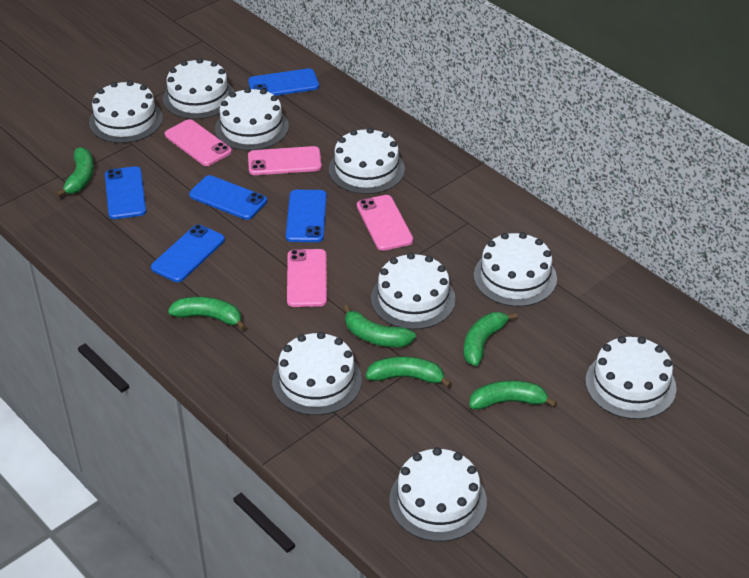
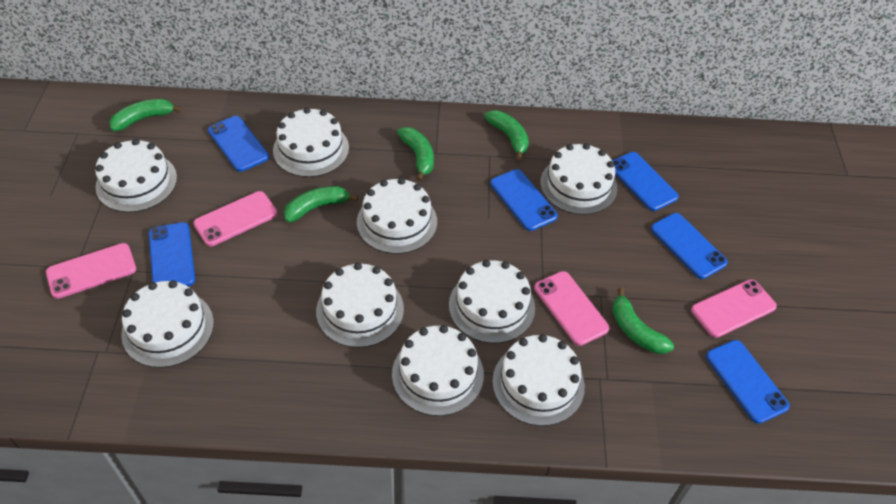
blue phone: 5 -> 6
green banana: 6 -> 5

